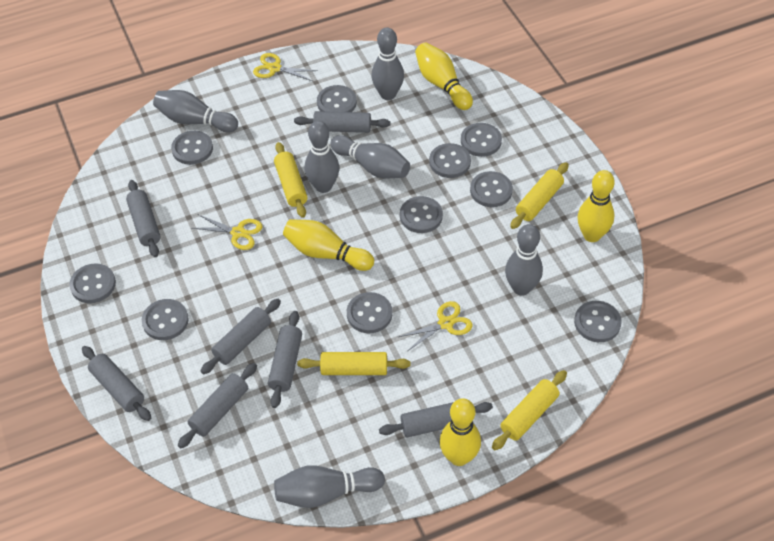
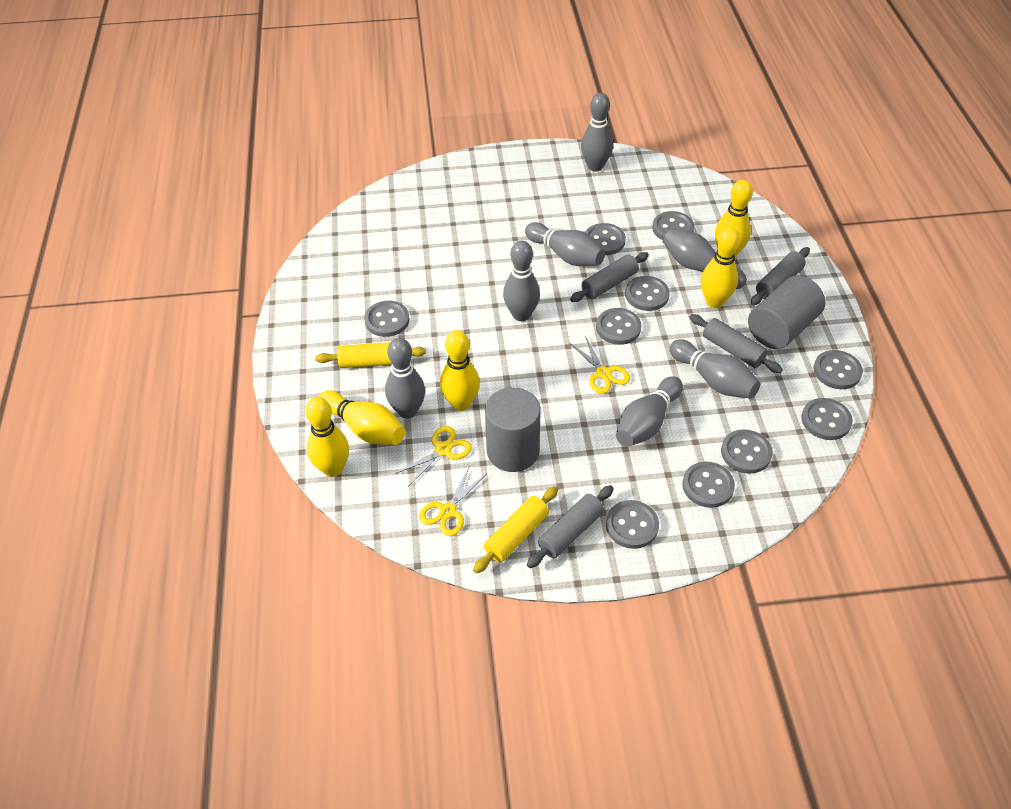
grey bowling pin: 6 -> 7
grey cylinder: 0 -> 2
grey rolling pin: 7 -> 4
yellow bowling pin: 4 -> 5
yellow rolling pin: 4 -> 2

